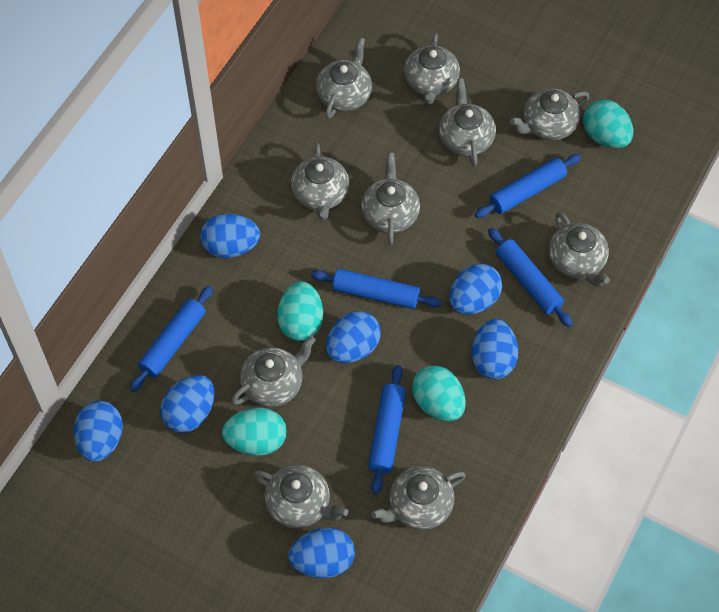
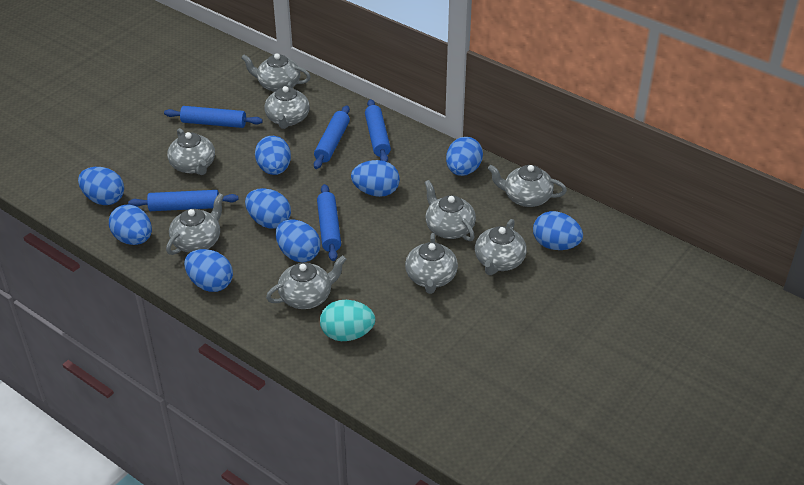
blue egg: 7 -> 9
grey teapot: 10 -> 9
turquoise egg: 4 -> 1

